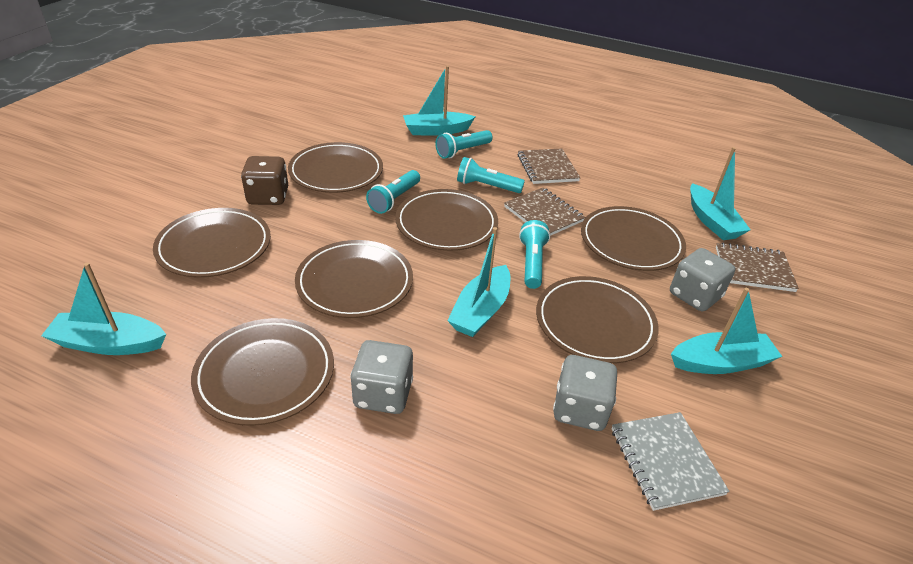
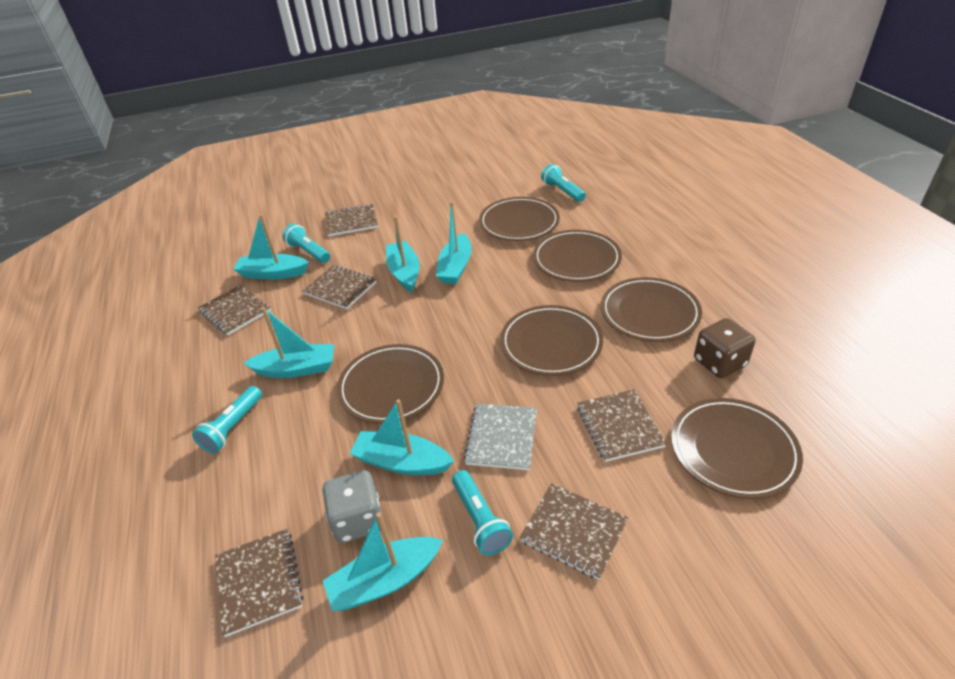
brown notebook: 3 -> 6
brown plate: 7 -> 6
grey dice: 3 -> 1
turquoise boat: 5 -> 6

